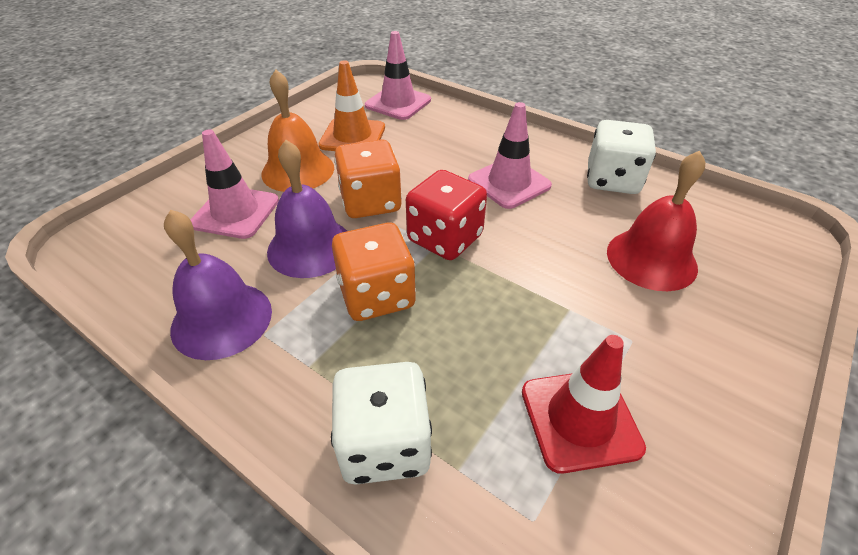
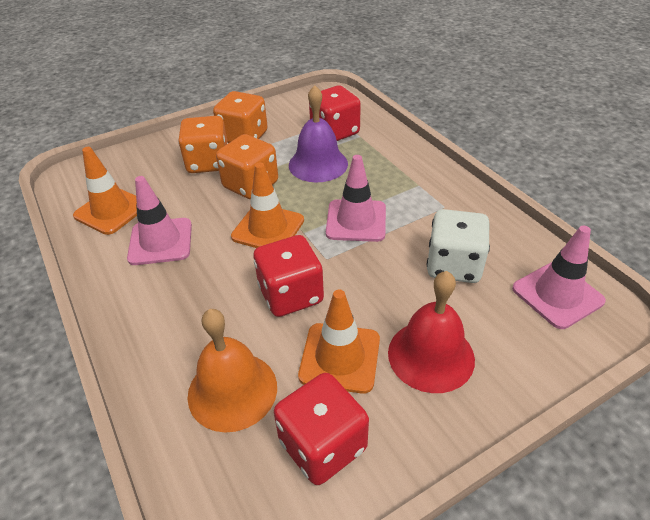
orange dice: 2 -> 3
orange traffic cone: 1 -> 3
purple bell: 2 -> 1
red dice: 1 -> 3
red traffic cone: 1 -> 0
white dice: 2 -> 1

